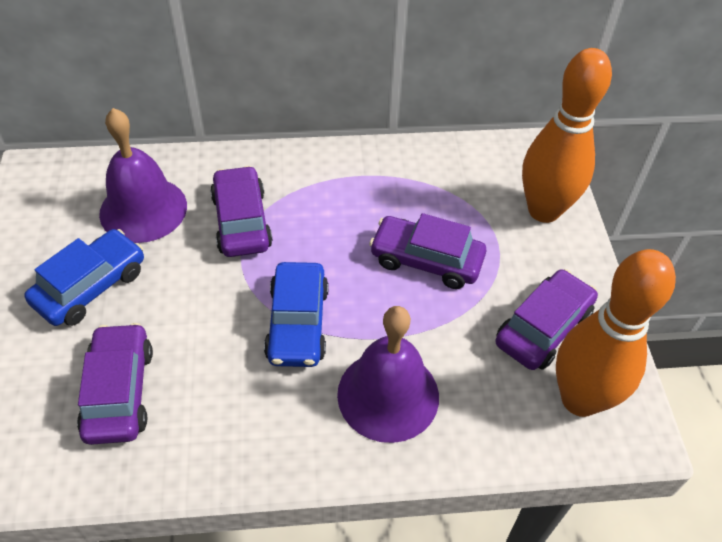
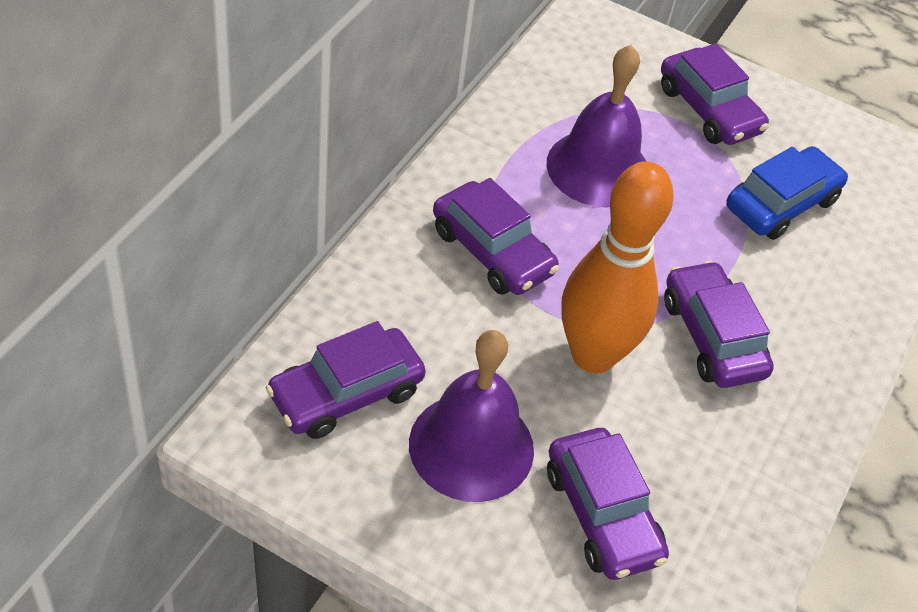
blue car: 2 -> 1
orange bowling pin: 2 -> 1
purple car: 4 -> 5

